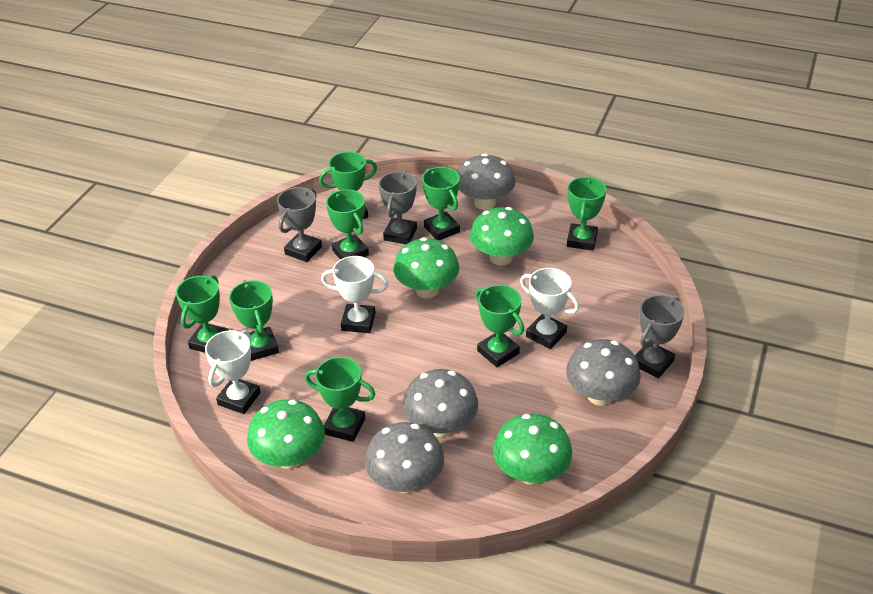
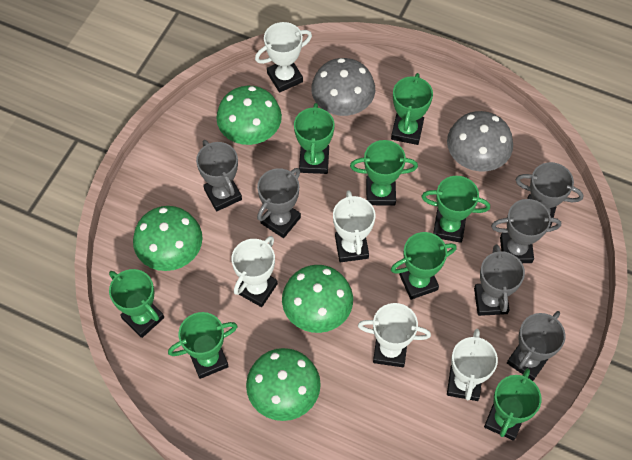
grey mushroom: 4 -> 2
grey trophy: 3 -> 6
white trophy: 3 -> 5

